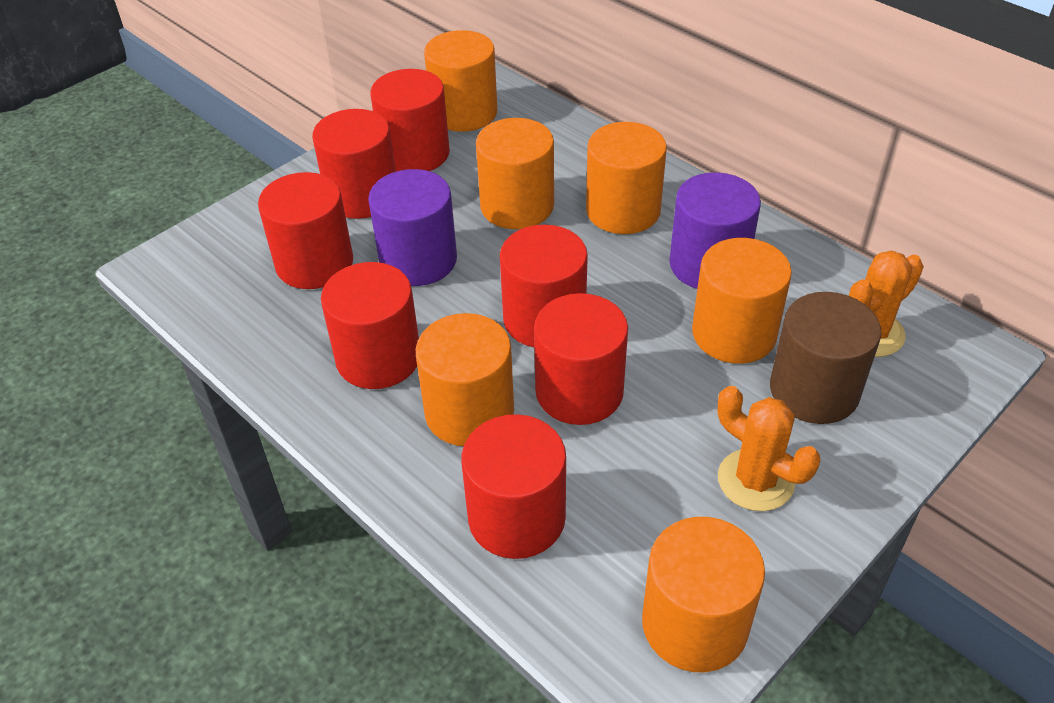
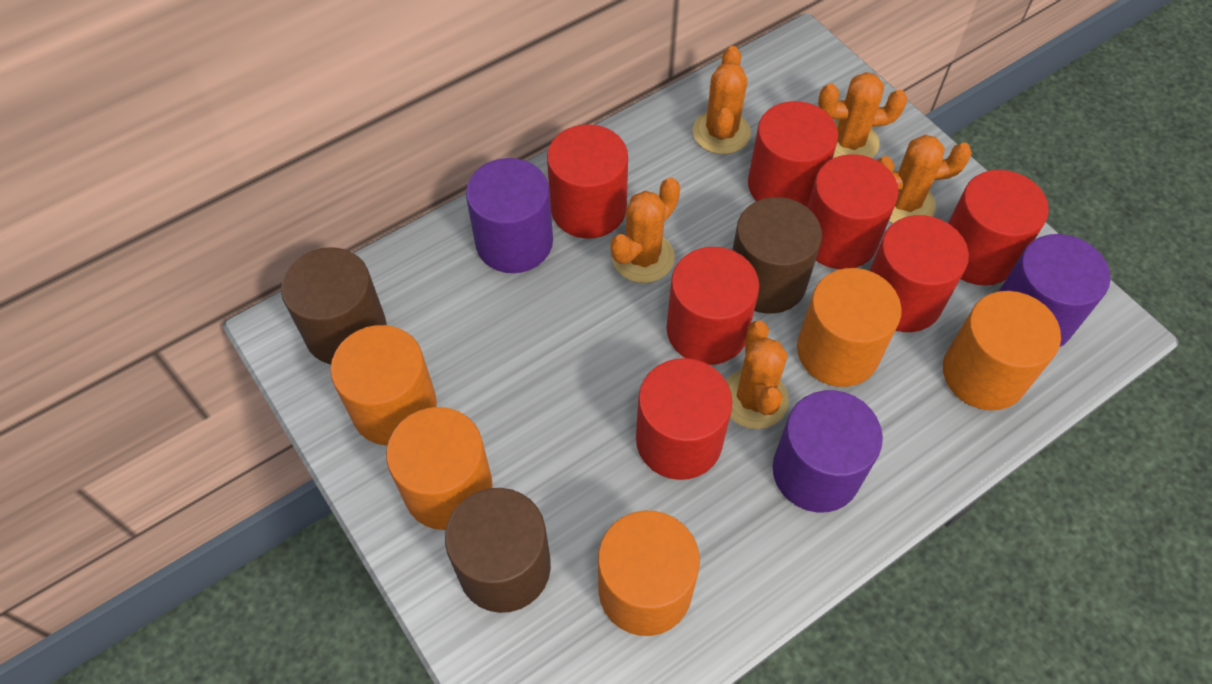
brown cylinder: 1 -> 3
orange cactus: 2 -> 5
orange cylinder: 6 -> 5
purple cylinder: 2 -> 3

